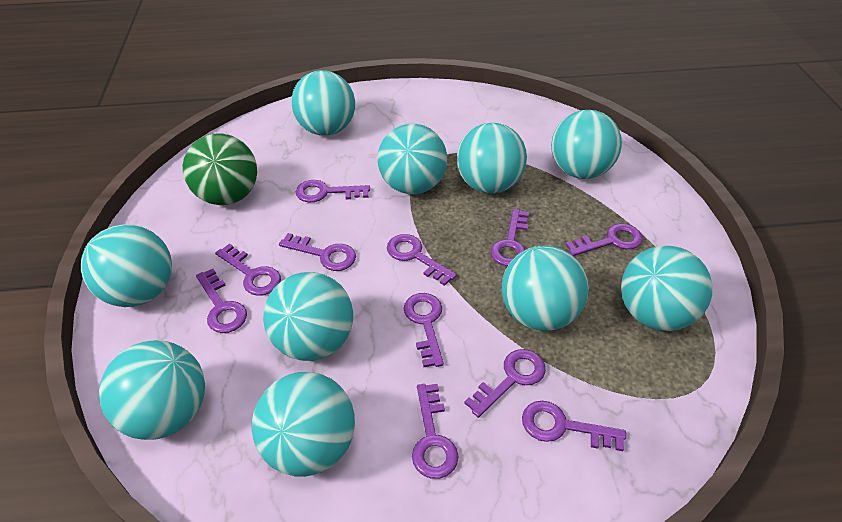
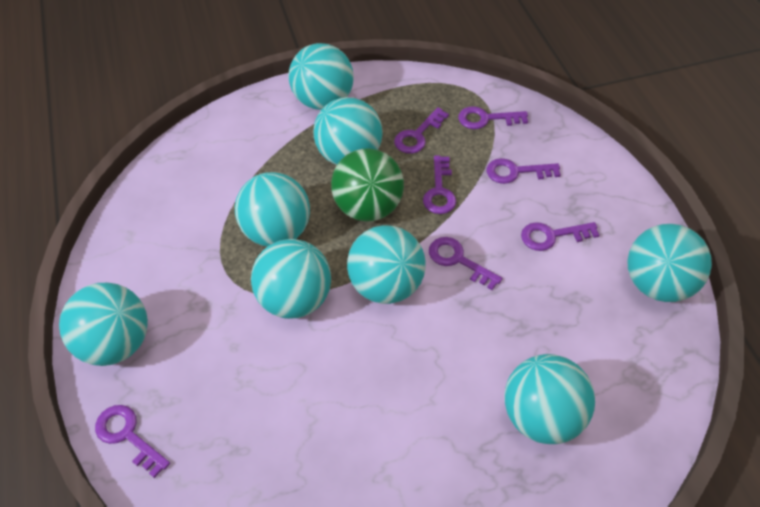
purple key: 11 -> 7
turquoise ball: 10 -> 8

